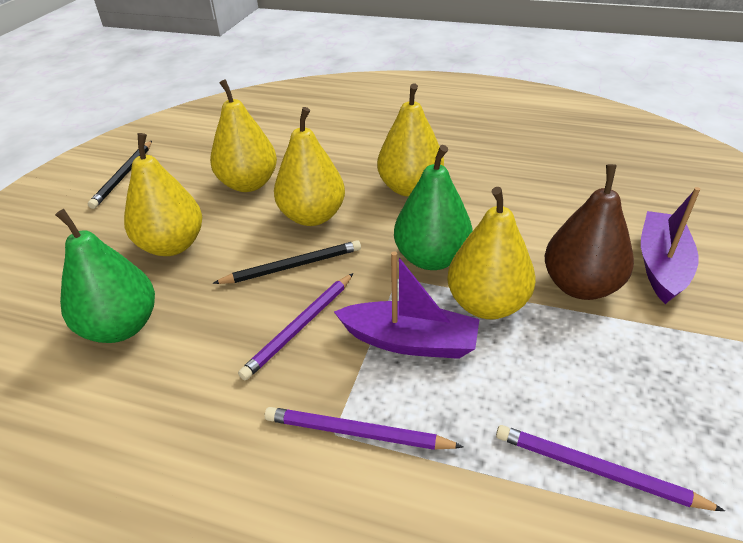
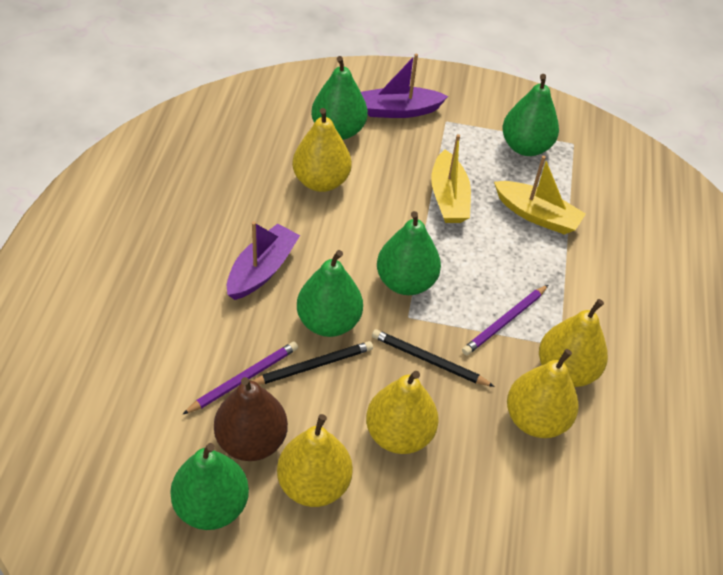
green pear: 2 -> 5
purple pencil: 3 -> 2
yellow boat: 0 -> 2

